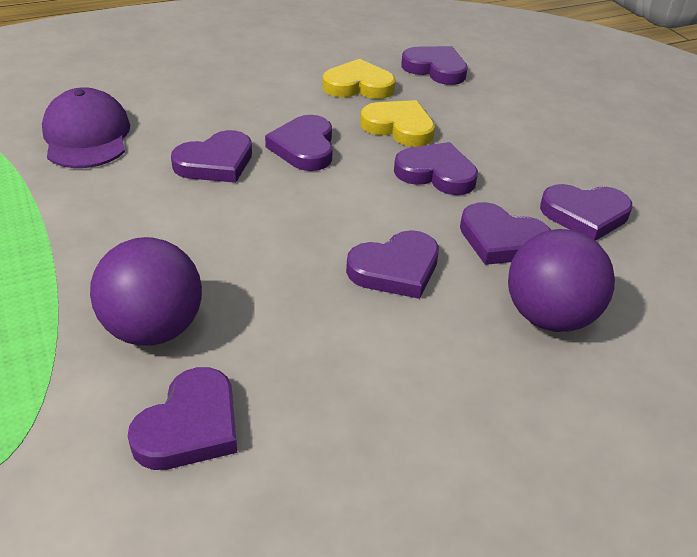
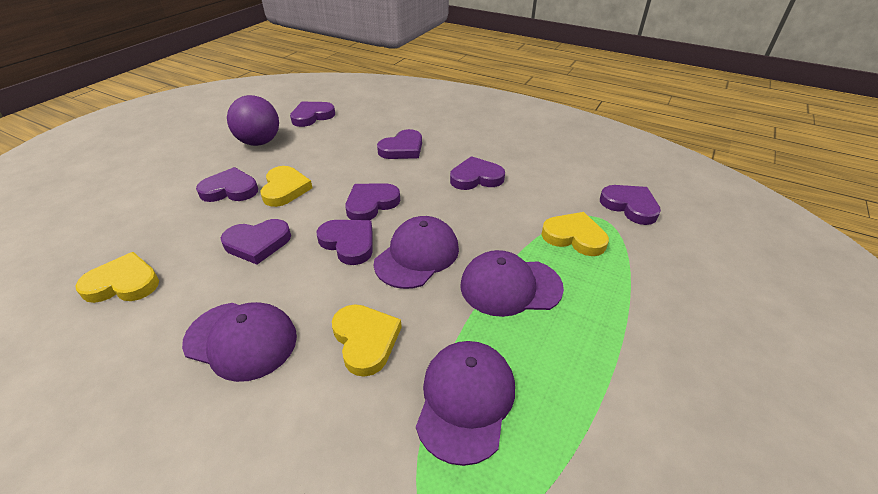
purple ball: 2 -> 1
purple cap: 1 -> 4
yellow heart: 2 -> 4

